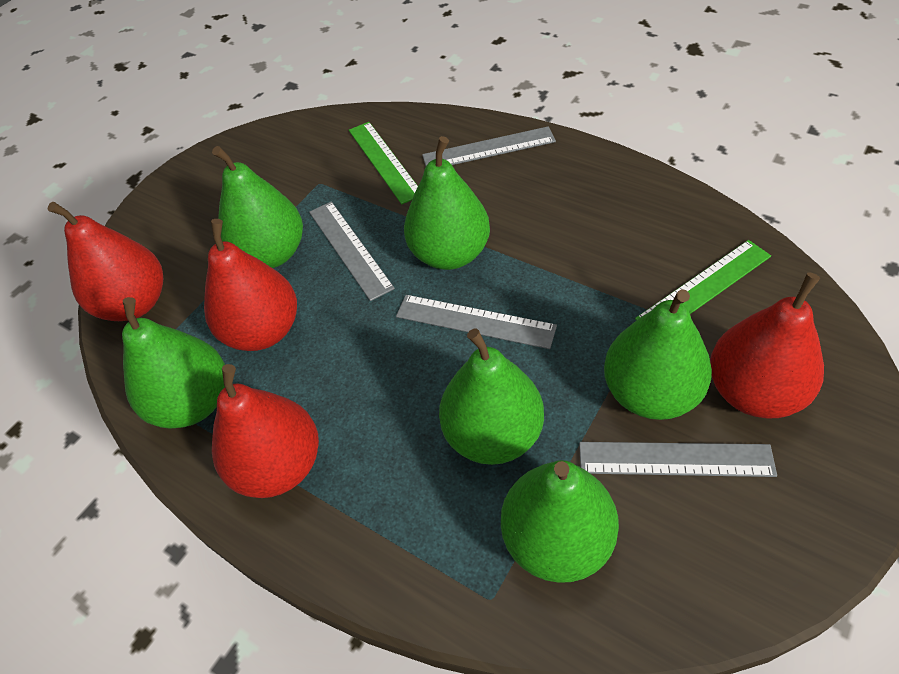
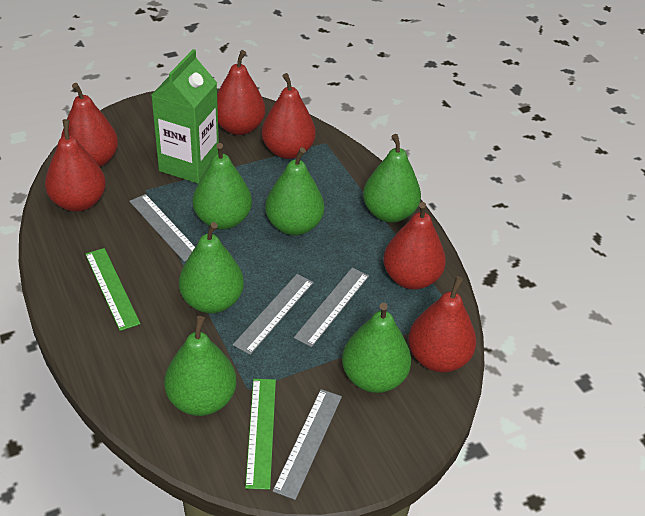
green carton: 0 -> 1
red pear: 4 -> 6

